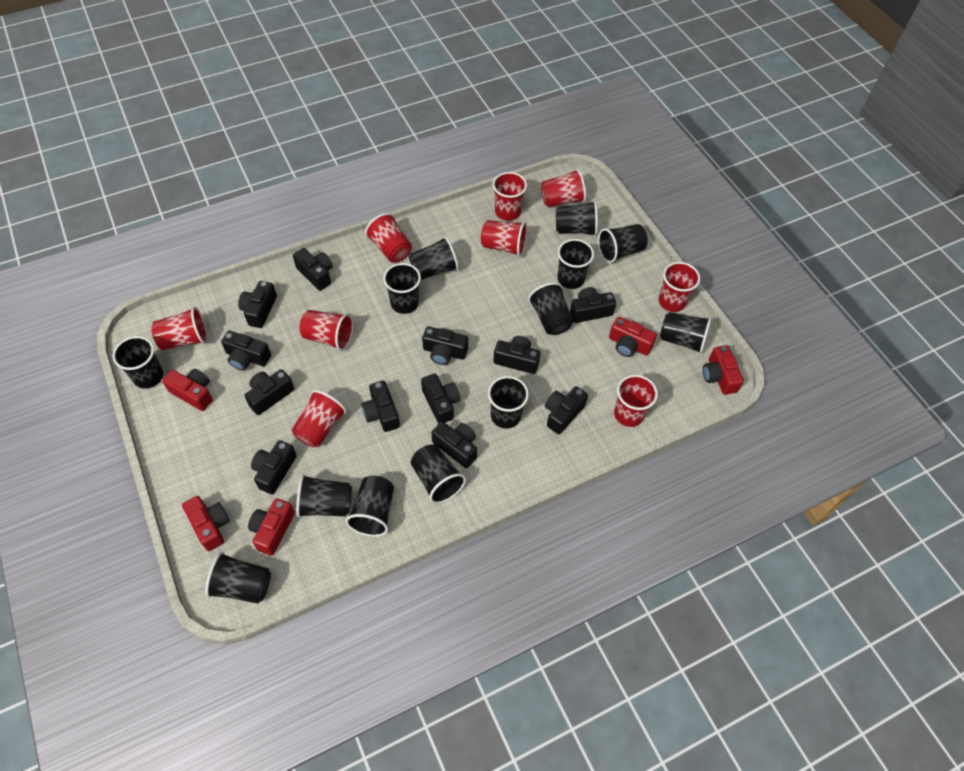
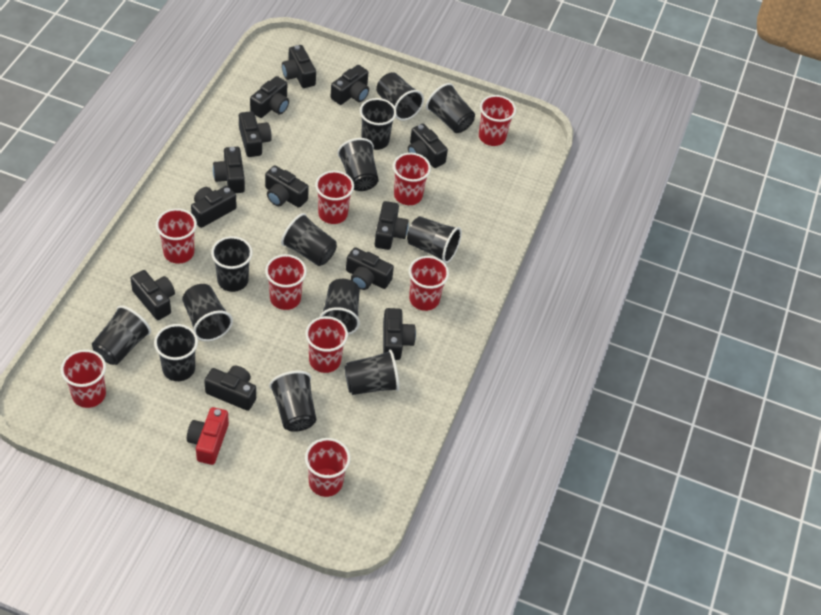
black camera: 12 -> 13
red camera: 5 -> 1

